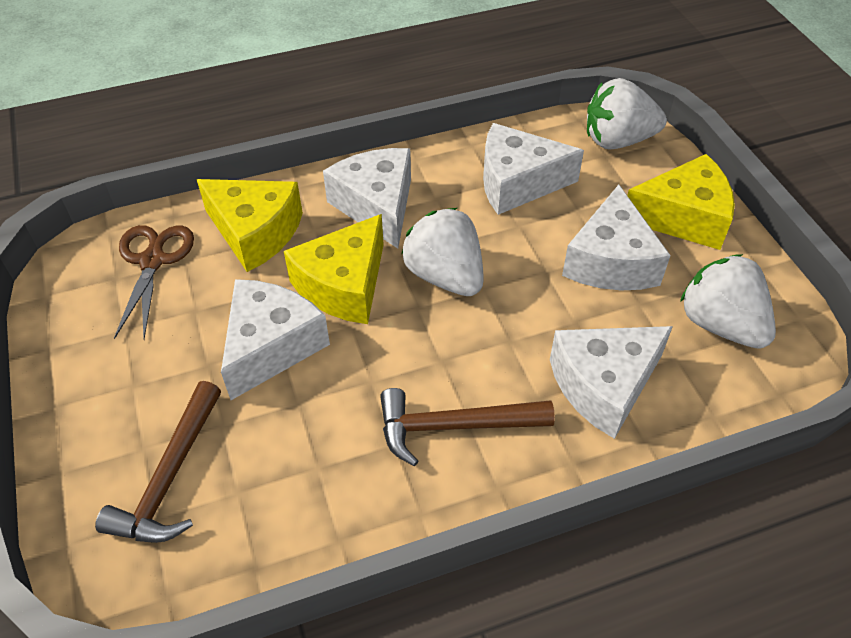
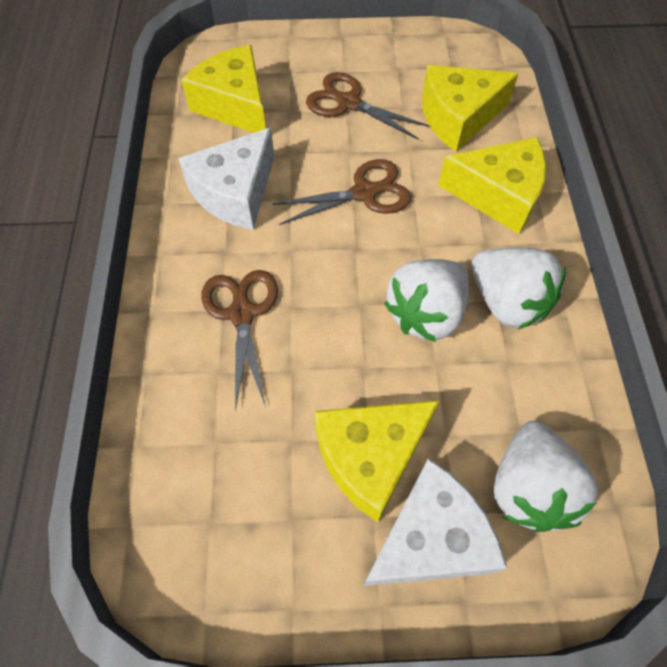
brown hammer: 2 -> 0
brown scissors: 1 -> 3
white cheese: 5 -> 2
yellow cheese: 3 -> 4

